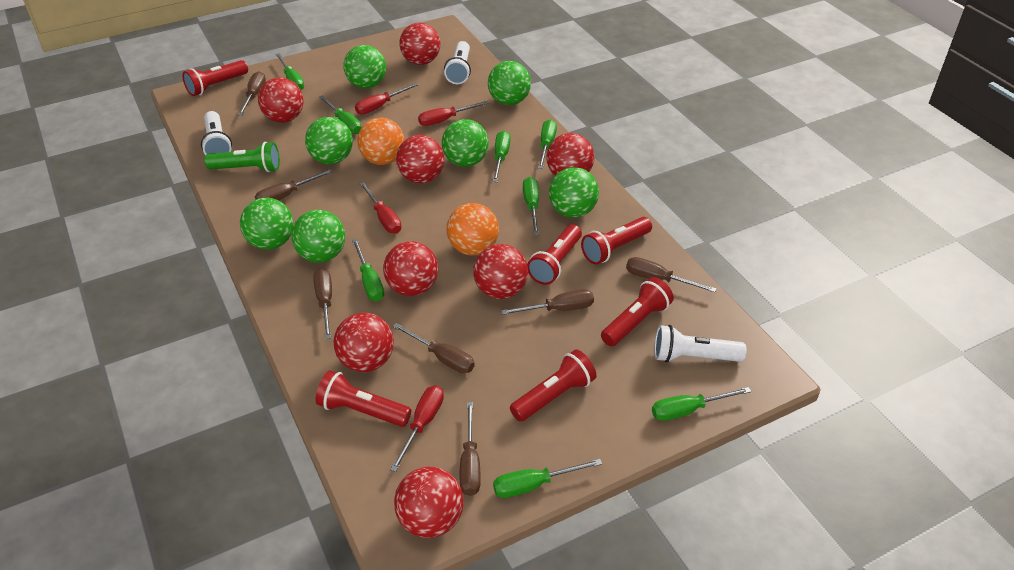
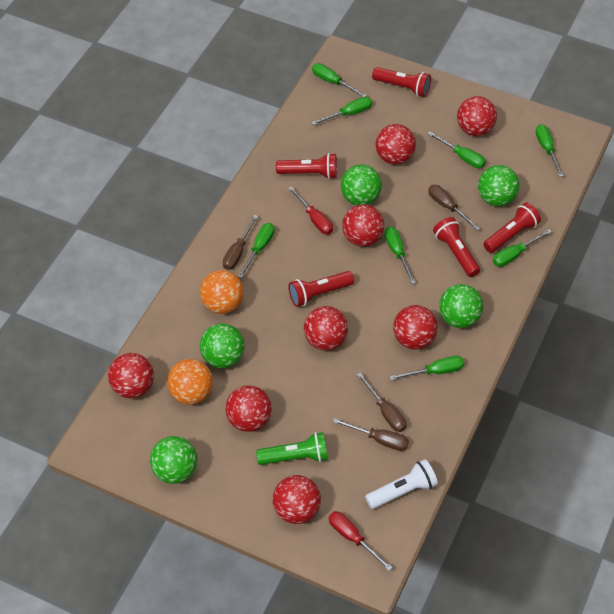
brown screwdriver: 7 -> 4
green ball: 7 -> 5
red flashlight: 6 -> 5
red screwdriver: 4 -> 2
white flashlight: 3 -> 1

